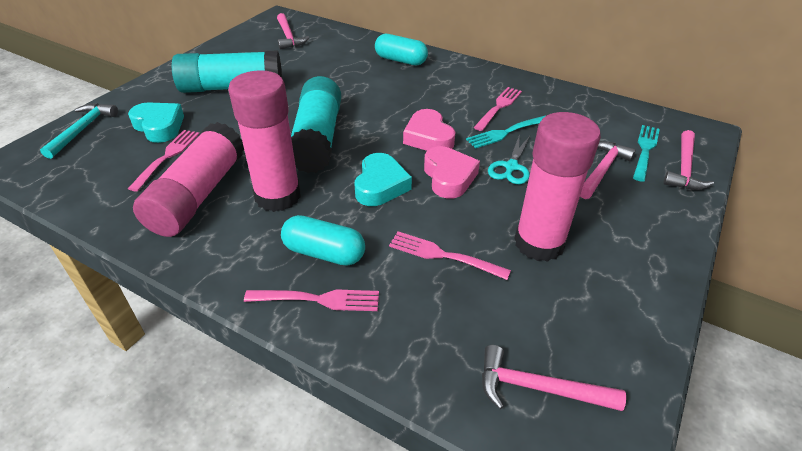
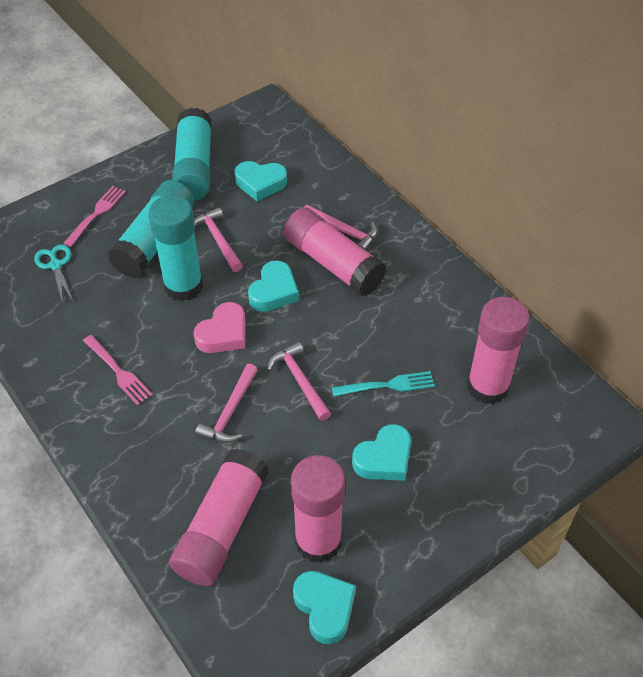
pink fork: 4 -> 2
pink glue stick: 3 -> 4
pink heart: 2 -> 1
turquoise capsule: 2 -> 0
turquoise fork: 2 -> 1
turquoise glue stick: 2 -> 3
turquoise hammer: 1 -> 0
turquoise heart: 2 -> 4

